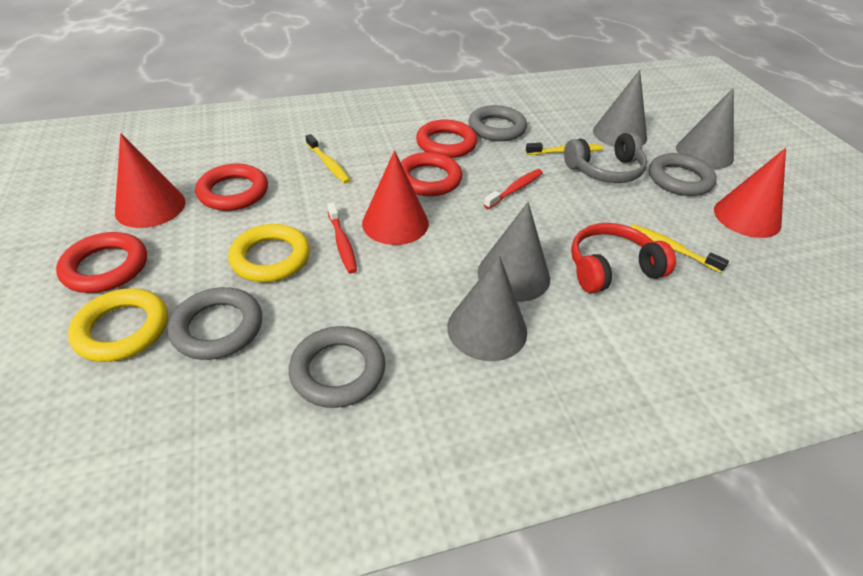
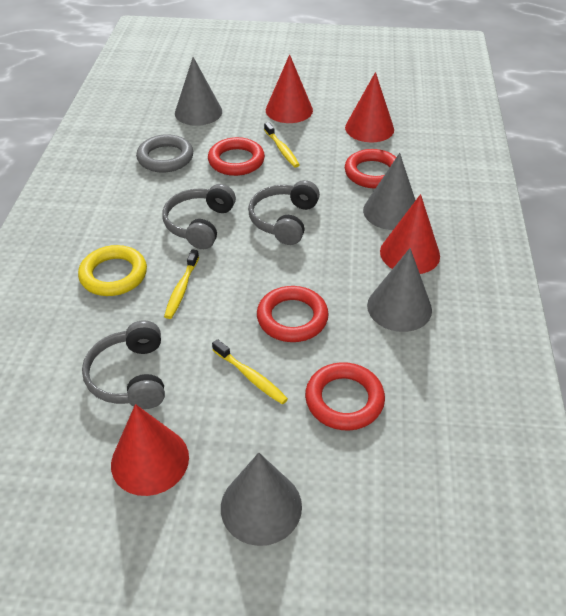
grey headphones: 1 -> 3
grey ring: 4 -> 1
red cone: 3 -> 4
red headphones: 1 -> 0
red toothbrush: 2 -> 0
yellow ring: 2 -> 1

